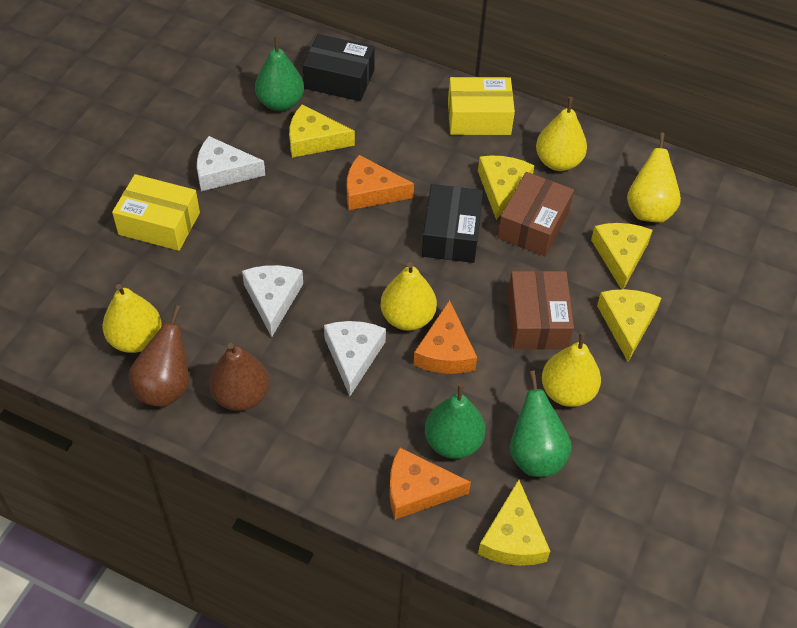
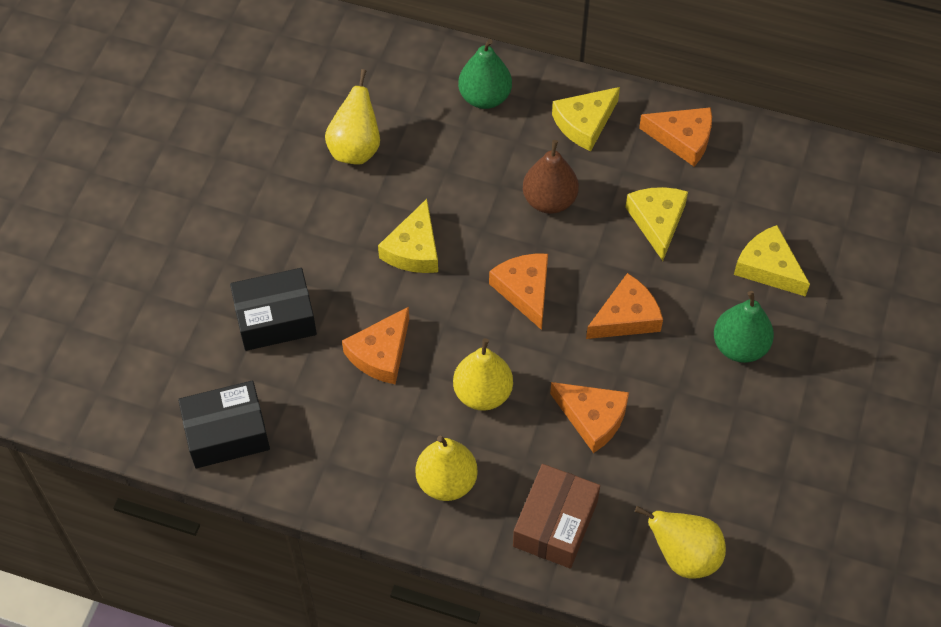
brown box: 2 -> 1
brown pear: 2 -> 1
green pear: 3 -> 2
orange cheese: 3 -> 5
white cheese: 3 -> 0
yellow box: 2 -> 0
yellow cheese: 5 -> 4
yellow pear: 5 -> 4

